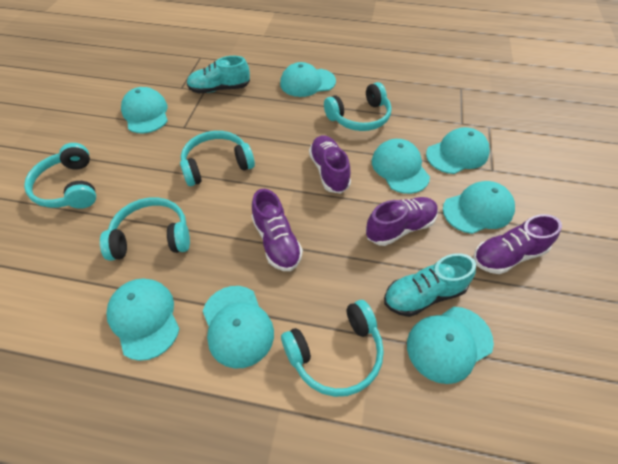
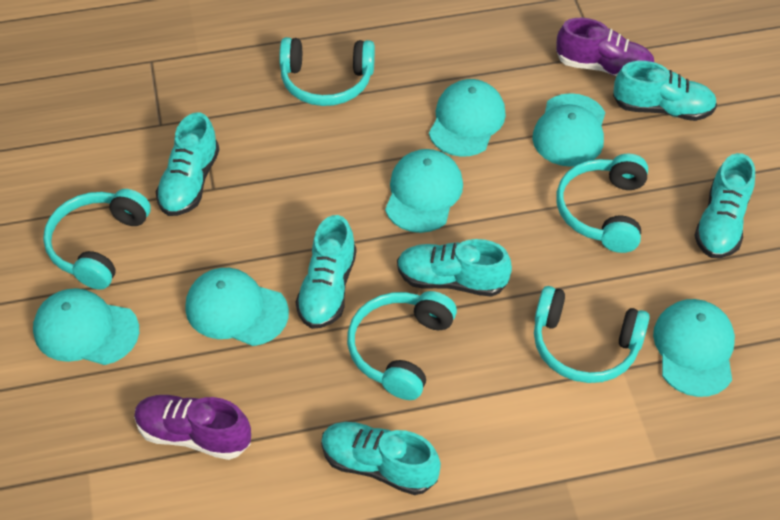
purple shoe: 4 -> 2
turquoise cap: 8 -> 6
turquoise shoe: 2 -> 6

